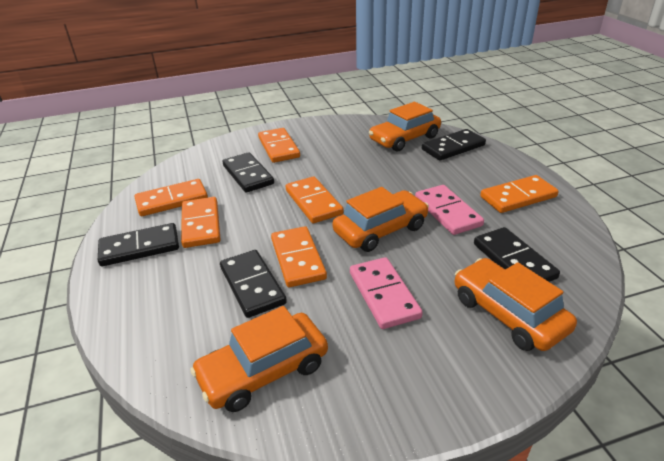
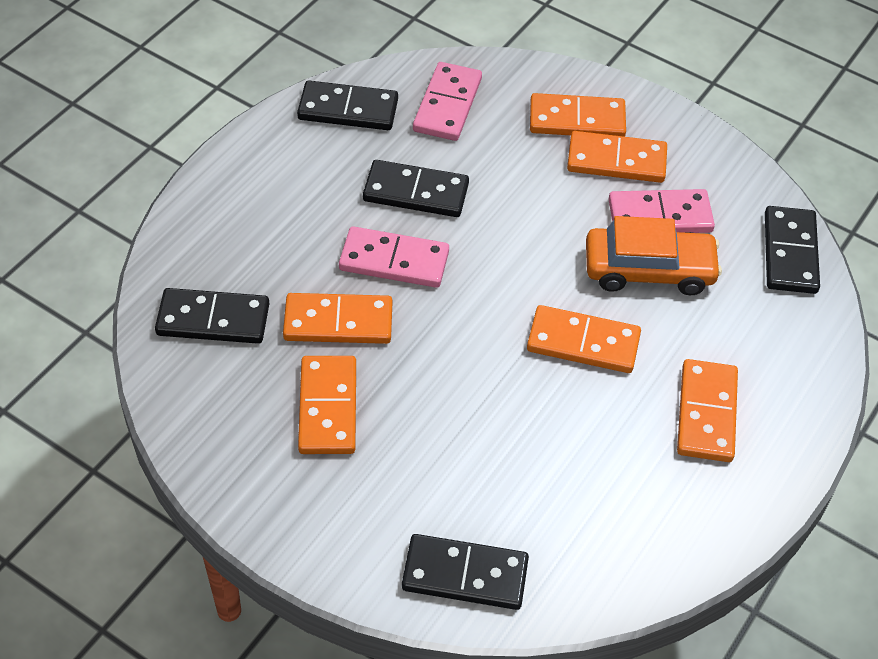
orange car: 4 -> 1
pink domino: 2 -> 3

